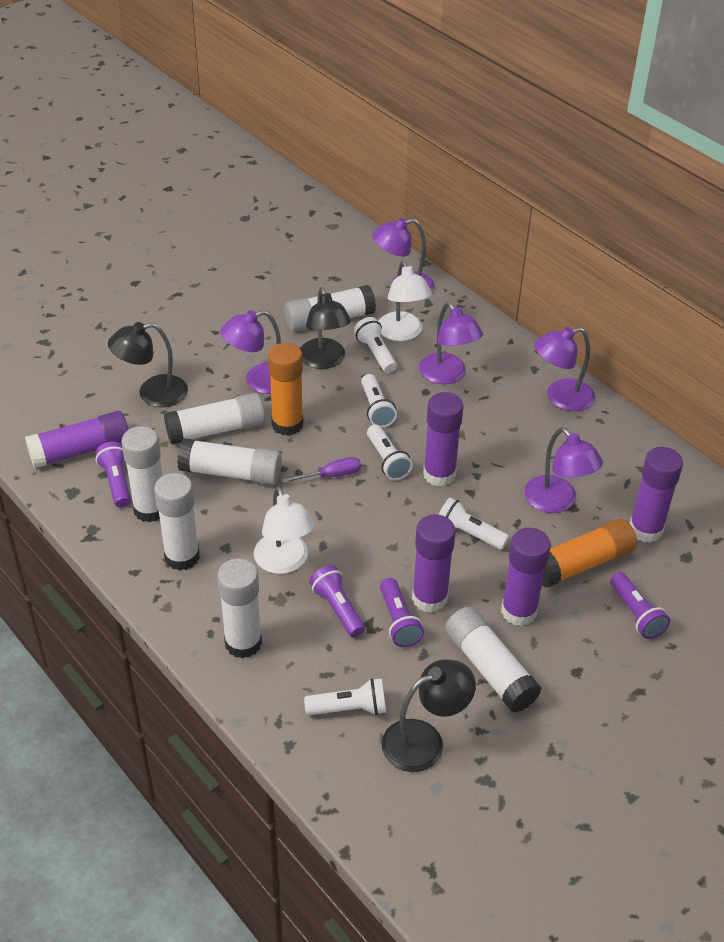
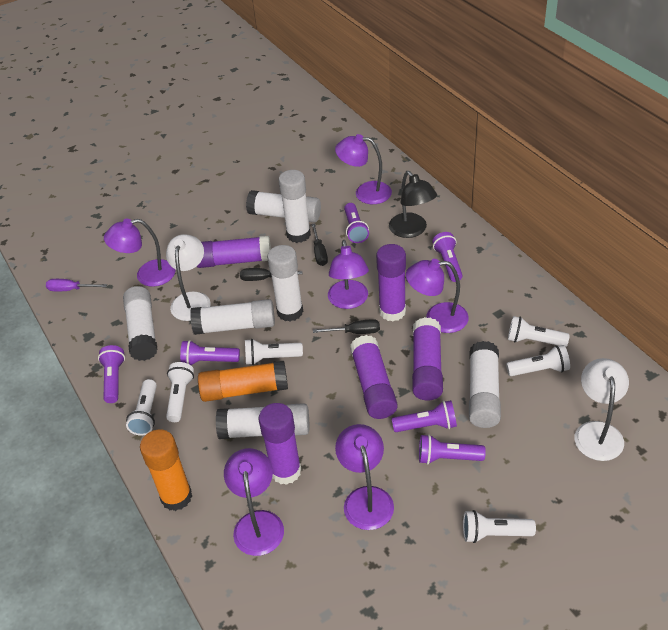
black lamp: 3 -> 1
black screwdriver: 0 -> 3
purple flashlight: 4 -> 6
purple lamp: 5 -> 6
white flashlight: 5 -> 6

